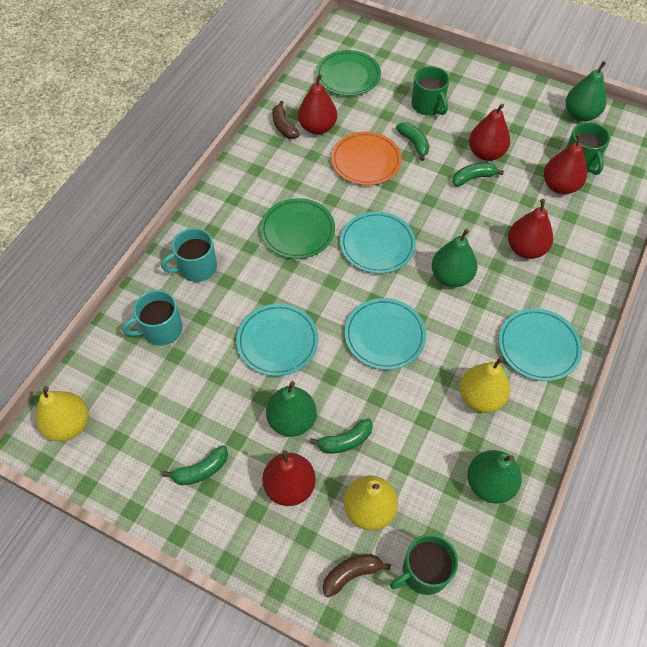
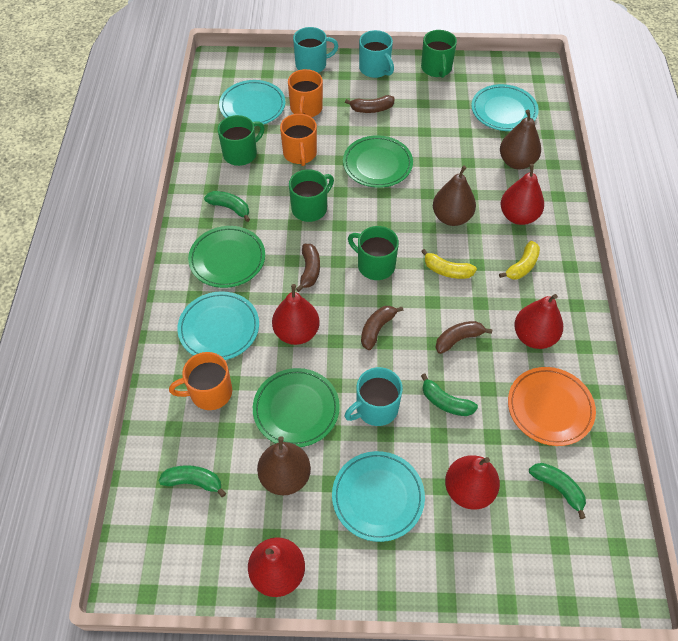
brown banana: 2 -> 4
brown pear: 0 -> 3
green mug: 3 -> 4
green pear: 4 -> 0
green plate: 2 -> 3
orange mug: 0 -> 3
turquoise mug: 2 -> 3
yellow banana: 0 -> 2
yellow pear: 3 -> 0

